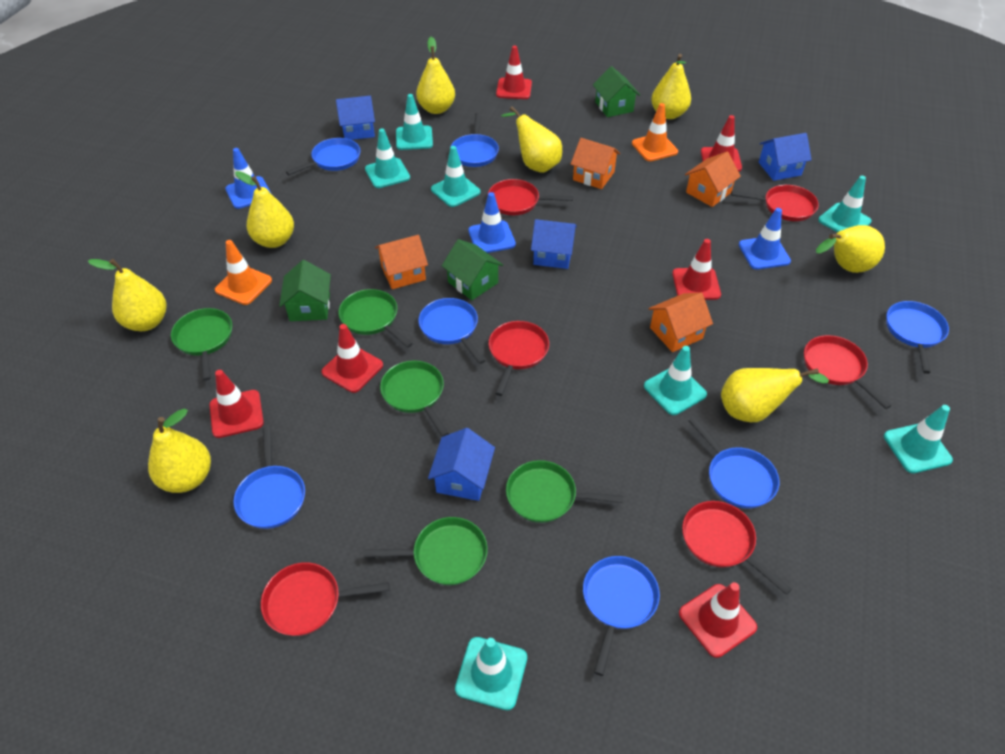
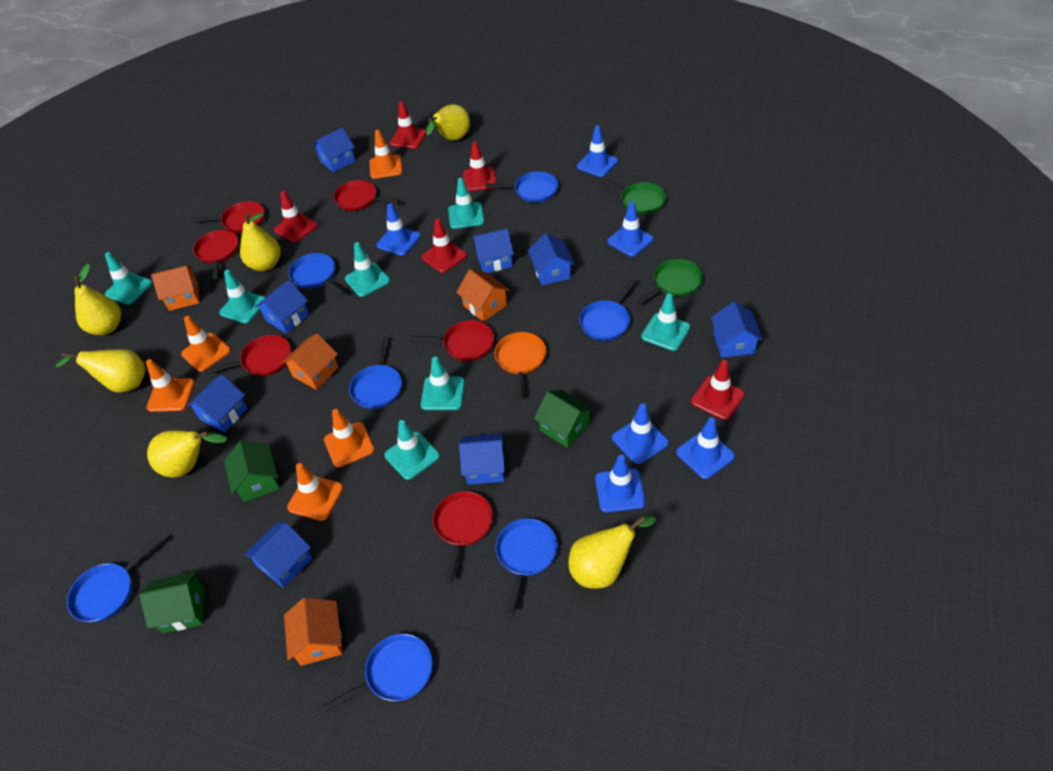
blue house: 4 -> 8
blue traffic cone: 3 -> 6
green pan: 5 -> 2
orange pan: 0 -> 1
orange traffic cone: 2 -> 5
red traffic cone: 6 -> 5
yellow pear: 8 -> 6

